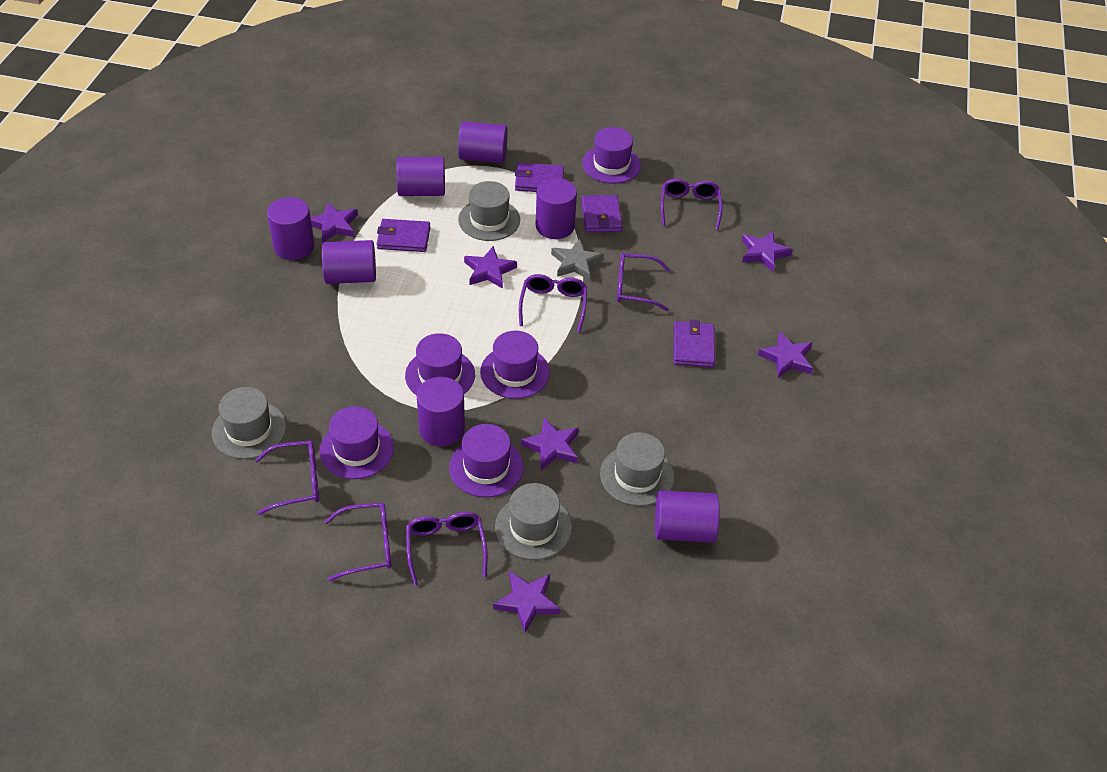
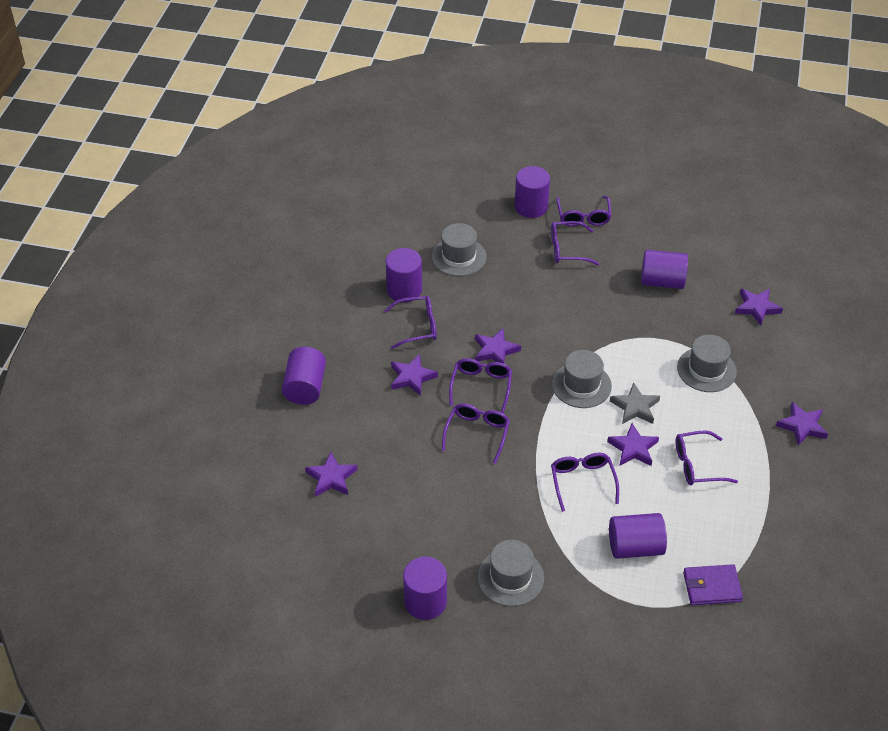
purple cylinder: 7 -> 6
purple glasses: 6 -> 7
purple hat: 5 -> 0
purple wallet: 4 -> 1

